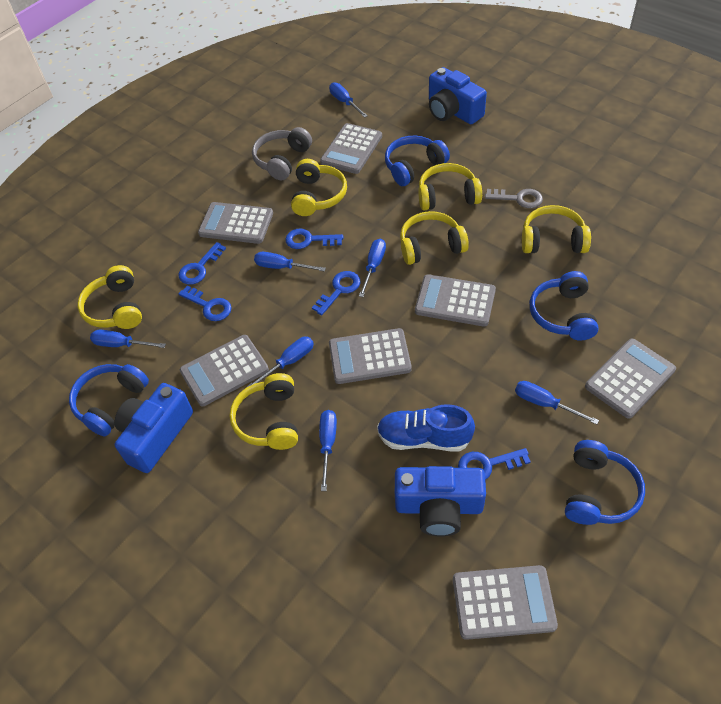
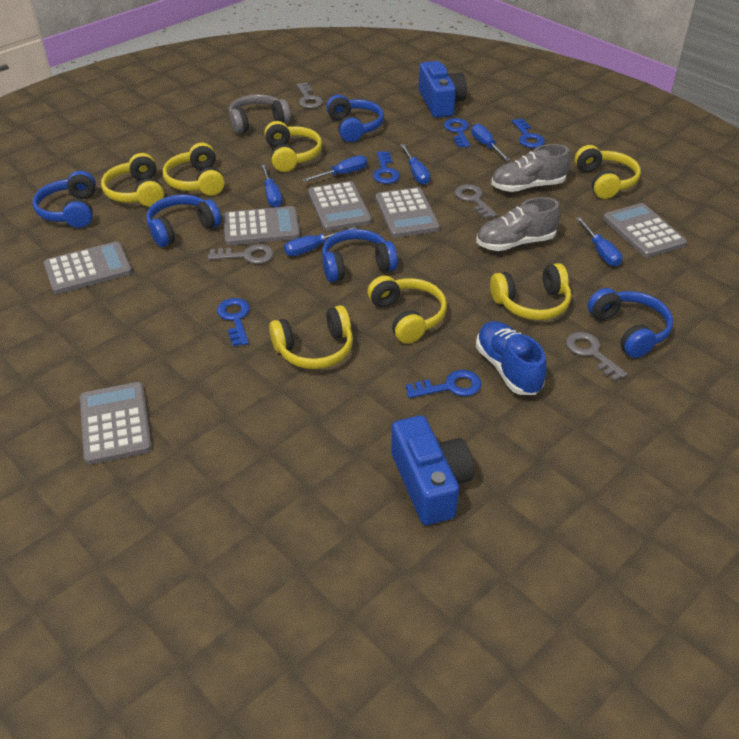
blue camera: 3 -> 2
blue headphones: 4 -> 5
blue screwdriver: 7 -> 6
grey calculator: 7 -> 6
grey key: 1 -> 4
grey shoe: 0 -> 2
yellow headphones: 6 -> 7

